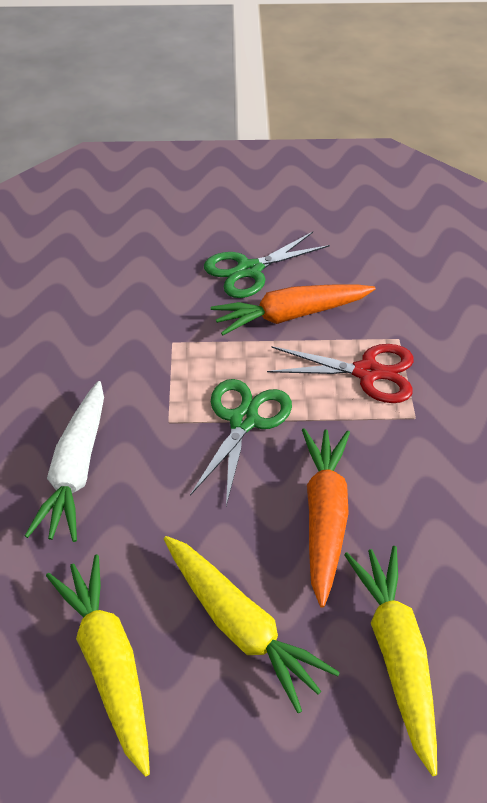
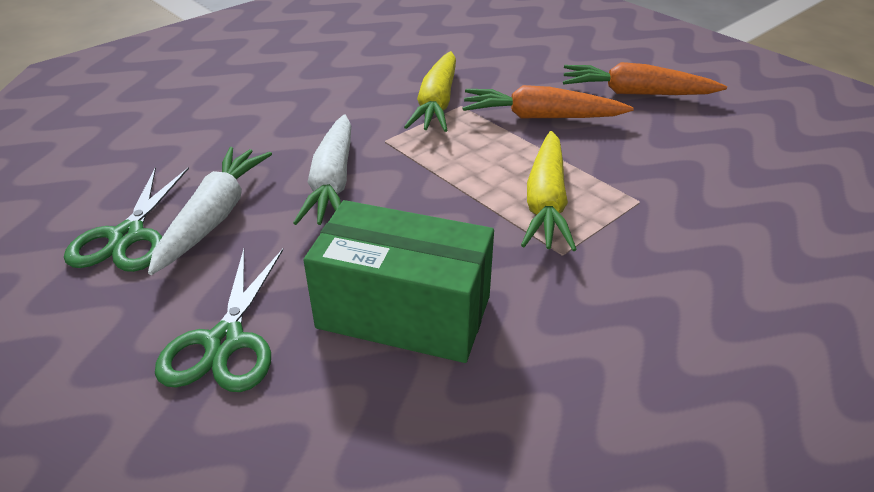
green box: 0 -> 1
red scissors: 1 -> 0
white carrot: 1 -> 2
yellow carrot: 3 -> 2

